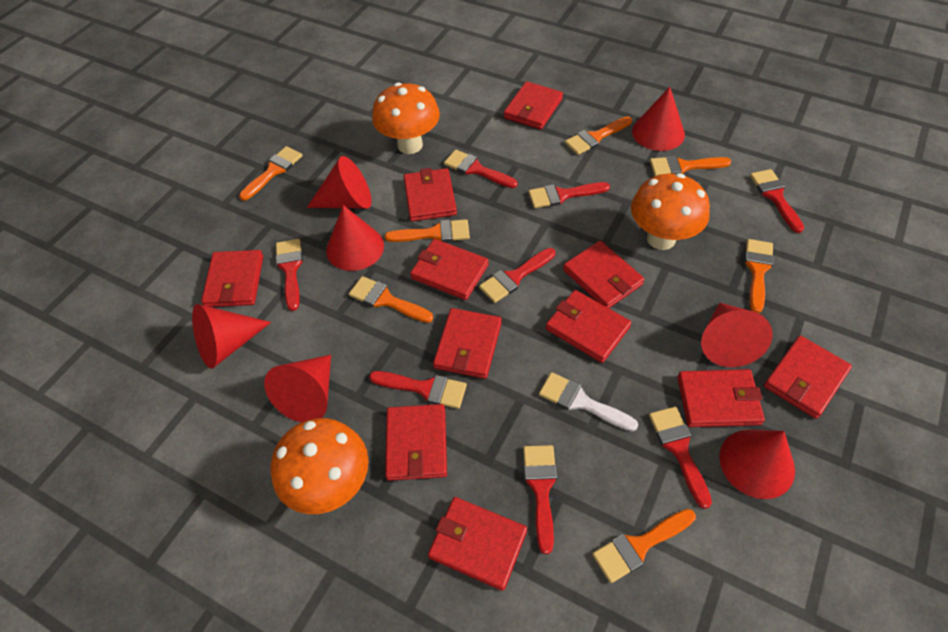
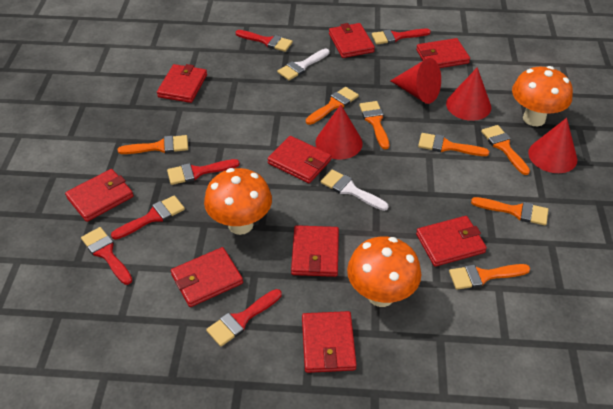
red brush: 8 -> 6
red cone: 7 -> 4
red wallet: 11 -> 9
white brush: 1 -> 2

